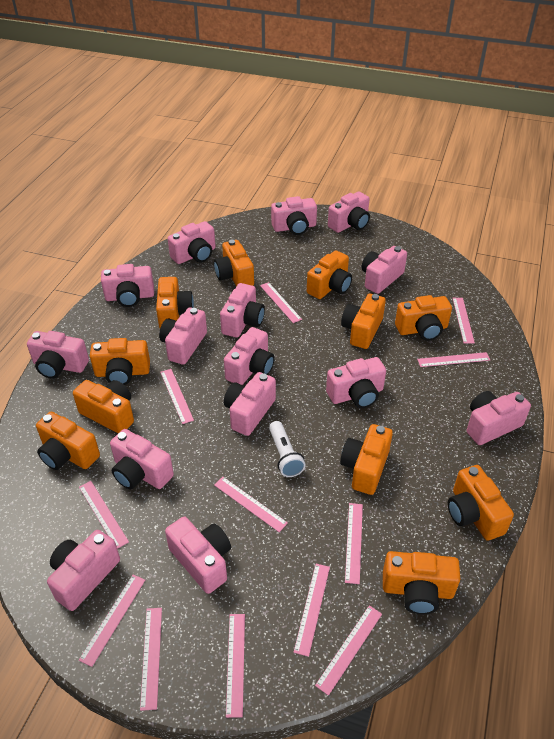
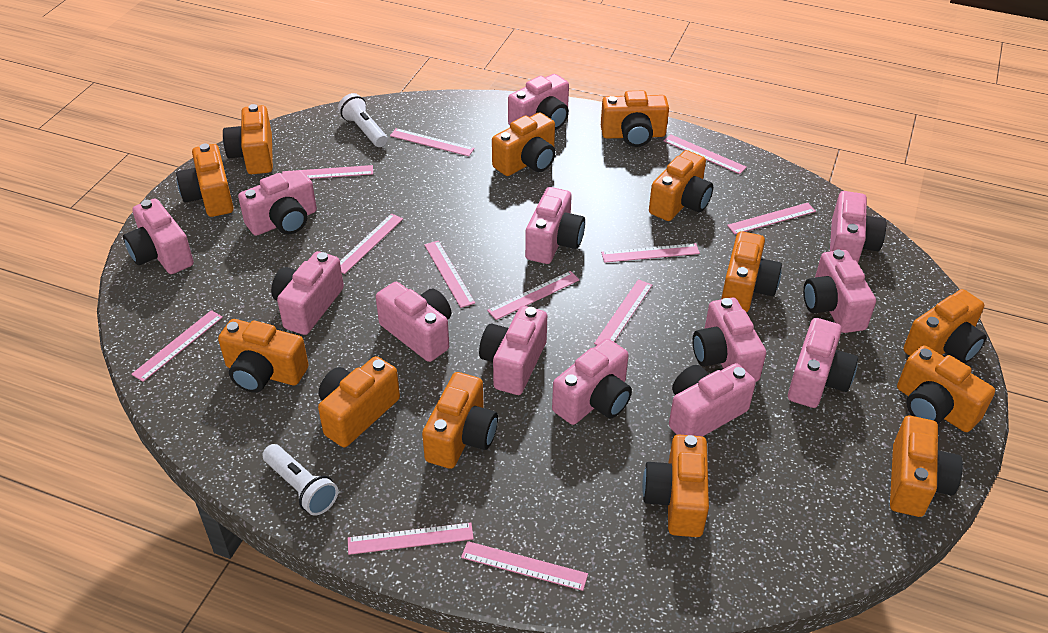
orange camera: 11 -> 13
pink camera: 15 -> 13
white flashlight: 1 -> 2

